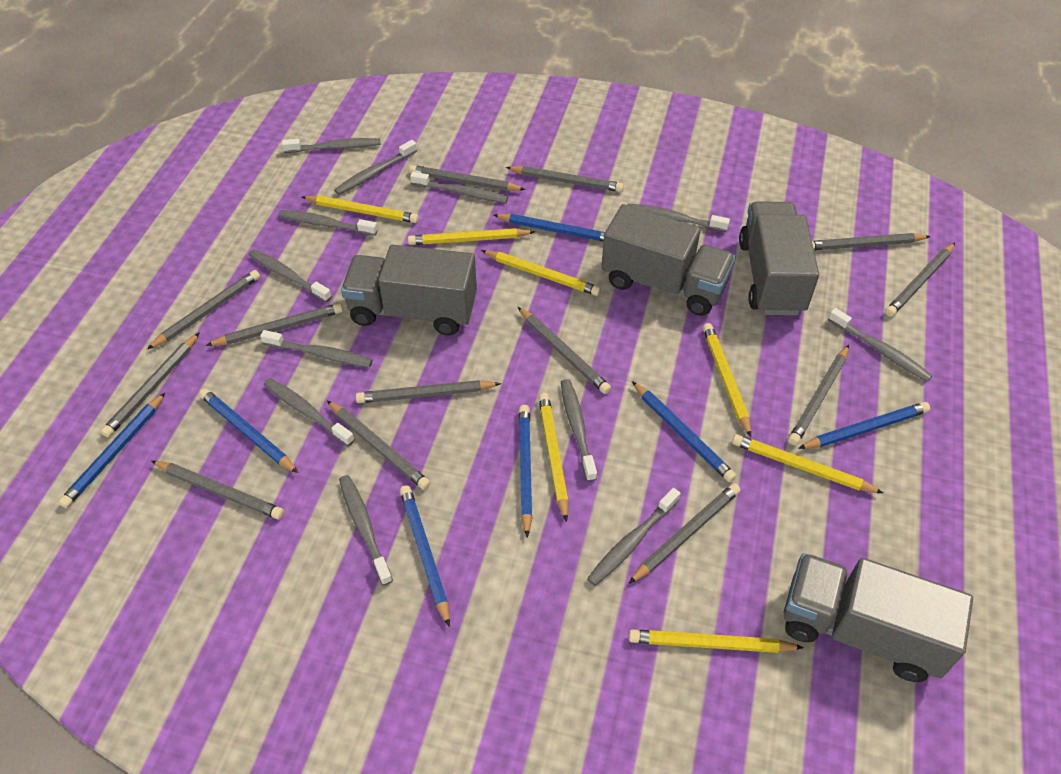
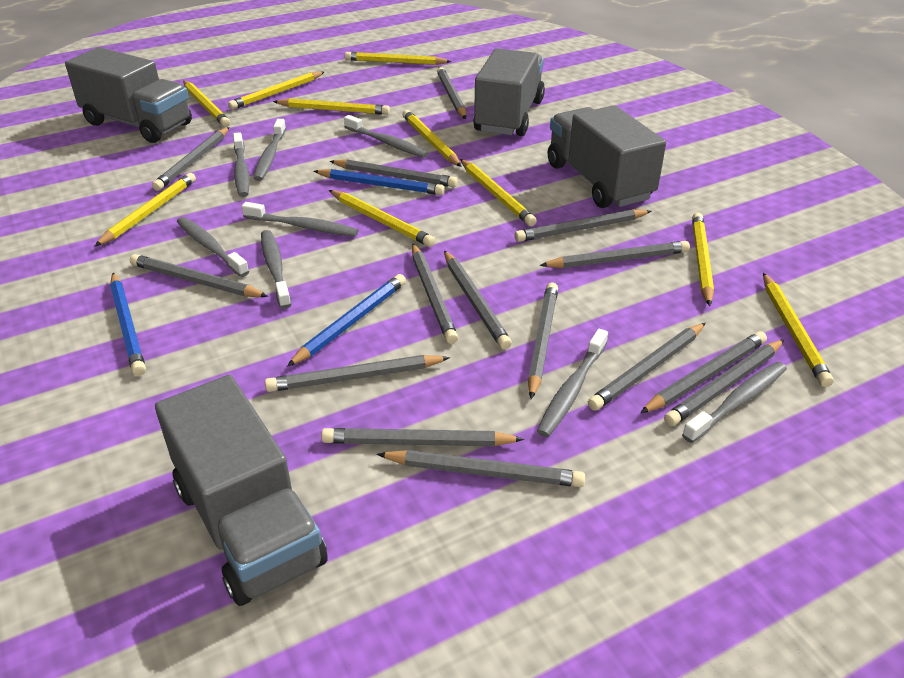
blue pencil: 7 -> 3
grey pencil: 13 -> 15
grey toothbrush: 12 -> 8
yellow pencil: 7 -> 10

